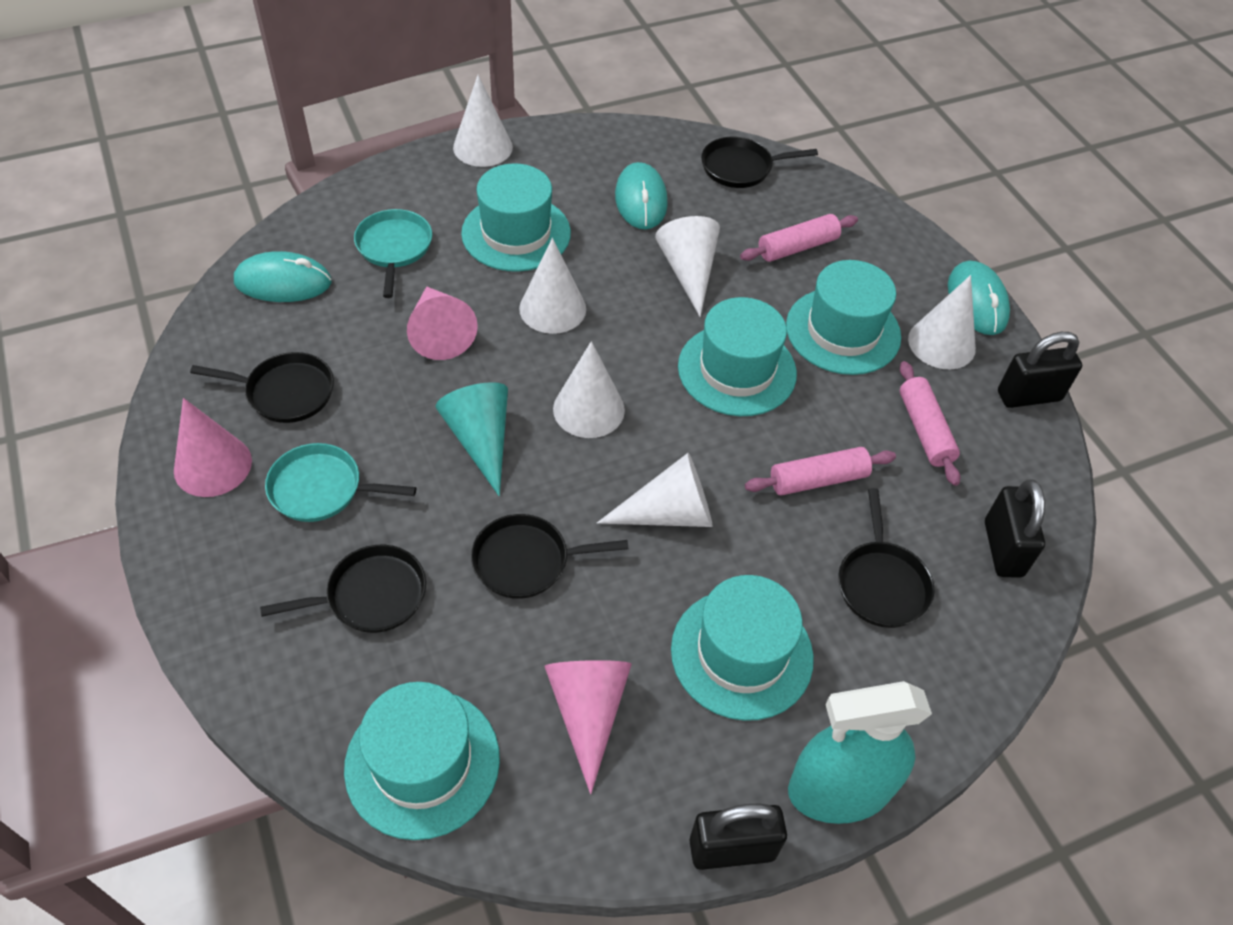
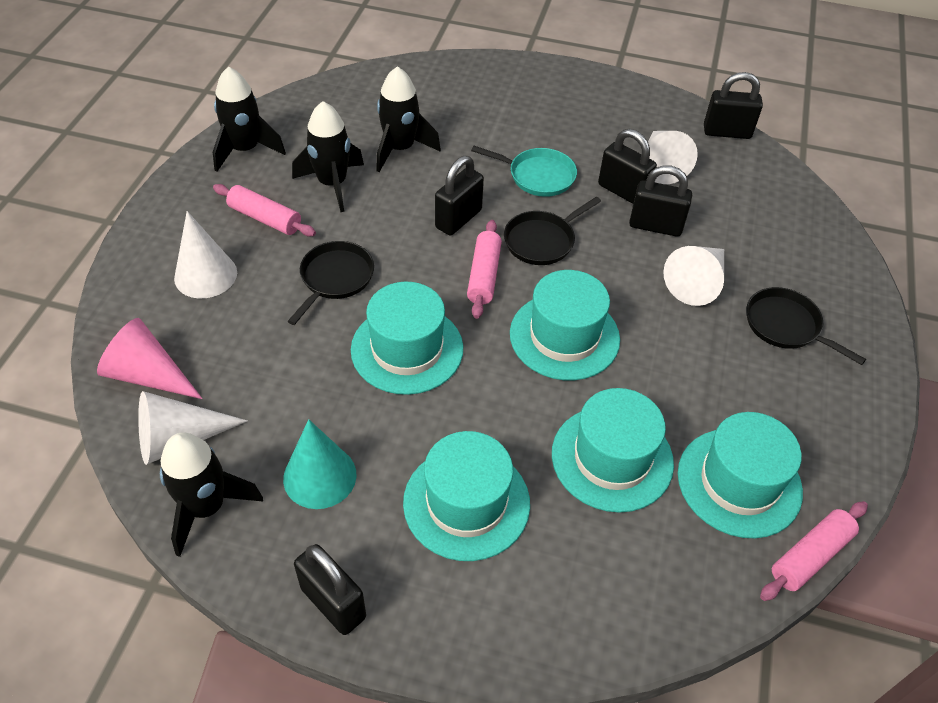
black padlock: 3 -> 5
black pan: 5 -> 3
black rocket: 0 -> 4
pink cone: 3 -> 1
turquoise mouse: 3 -> 0
turquoise pan: 2 -> 1
turquoise spray bottle: 1 -> 0
white cone: 6 -> 4

